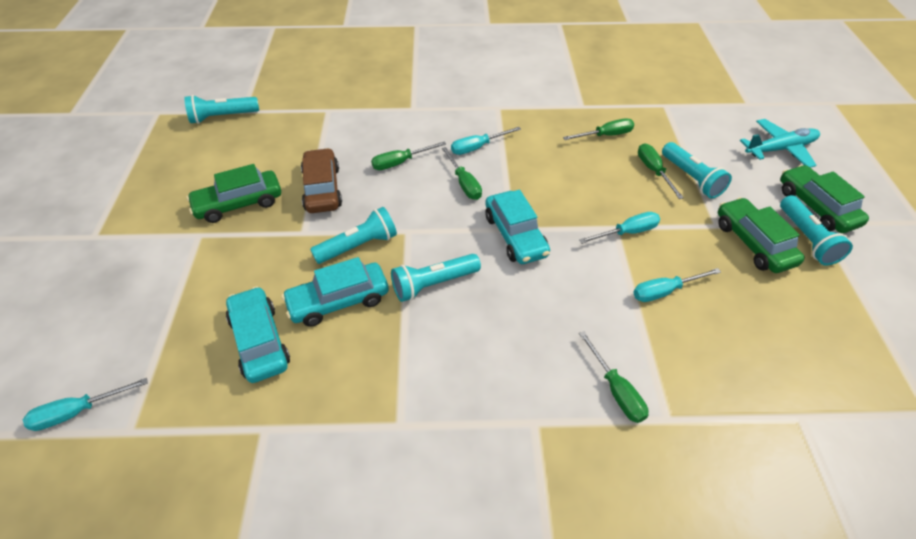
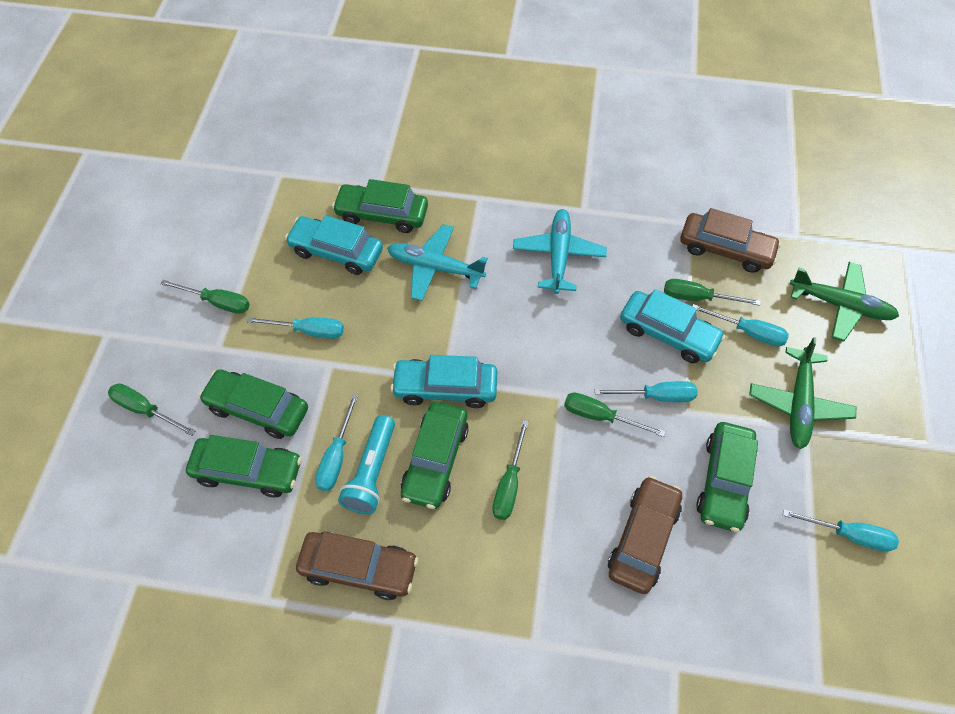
brown car: 1 -> 3
green car: 3 -> 5
green plane: 0 -> 2
turquoise flashlight: 5 -> 1
turquoise plane: 1 -> 2
turquoise screwdriver: 4 -> 5

